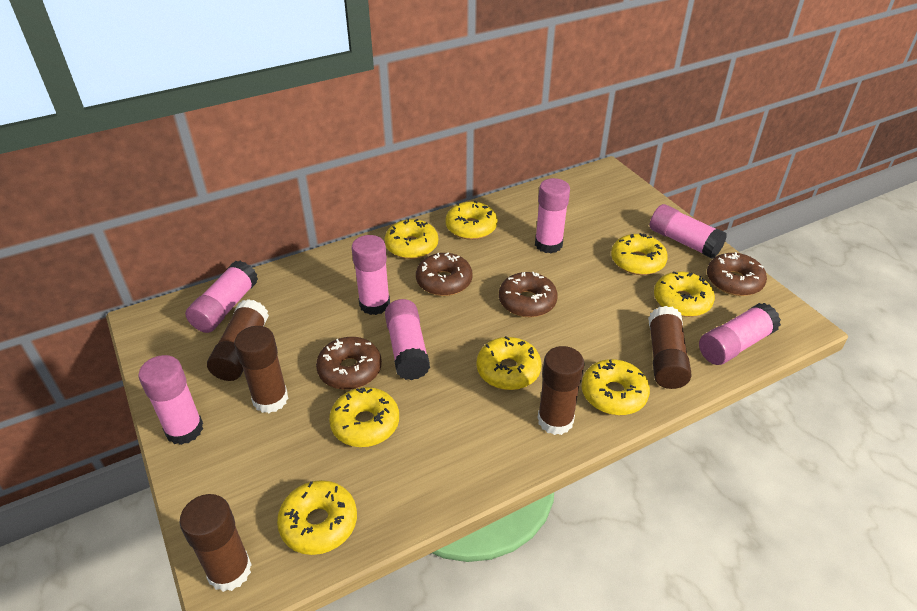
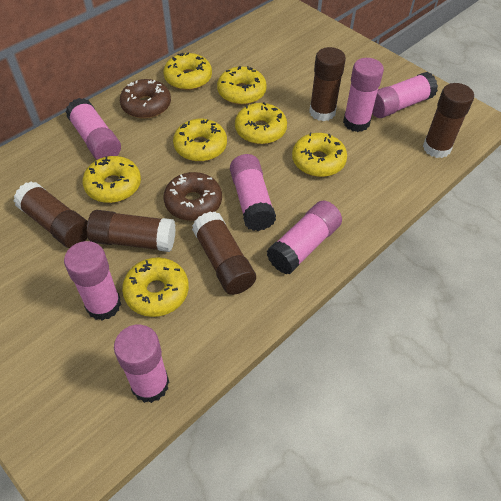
brown donut: 4 -> 2
yellow donut: 8 -> 7

